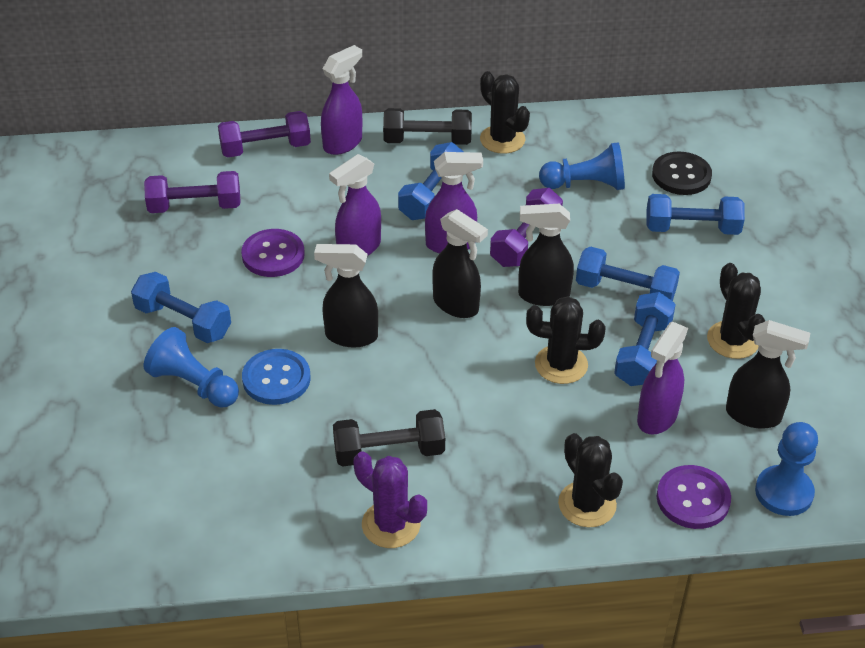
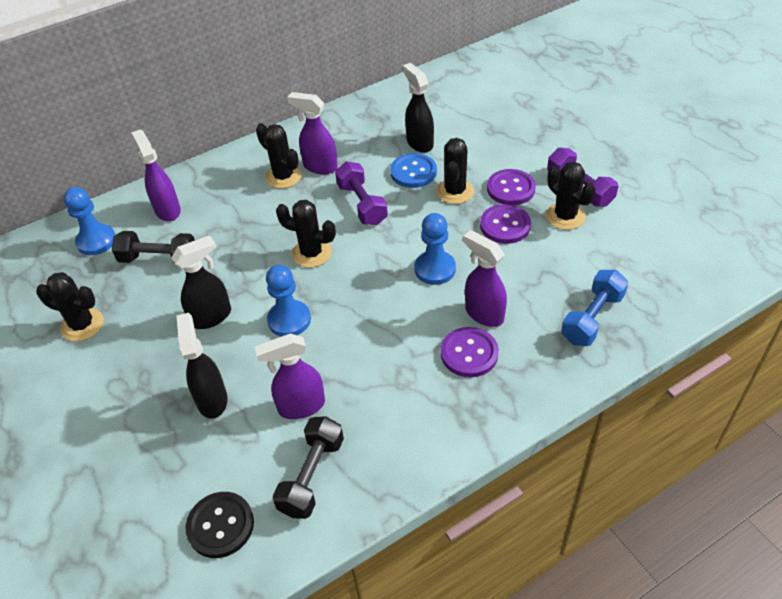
black cactus: 4 -> 5
black spray bottle: 4 -> 3
blue dumbbell: 5 -> 1
purple button: 2 -> 3
purple cactus: 1 -> 0
purple dumbbell: 3 -> 2

